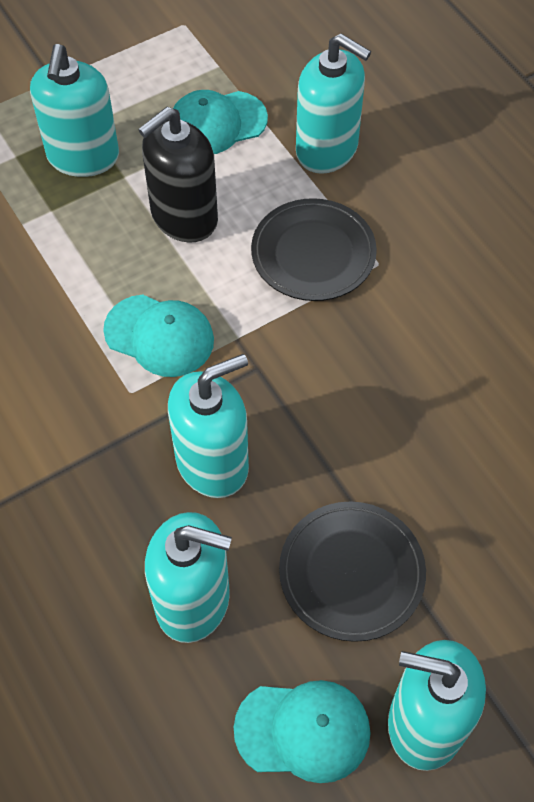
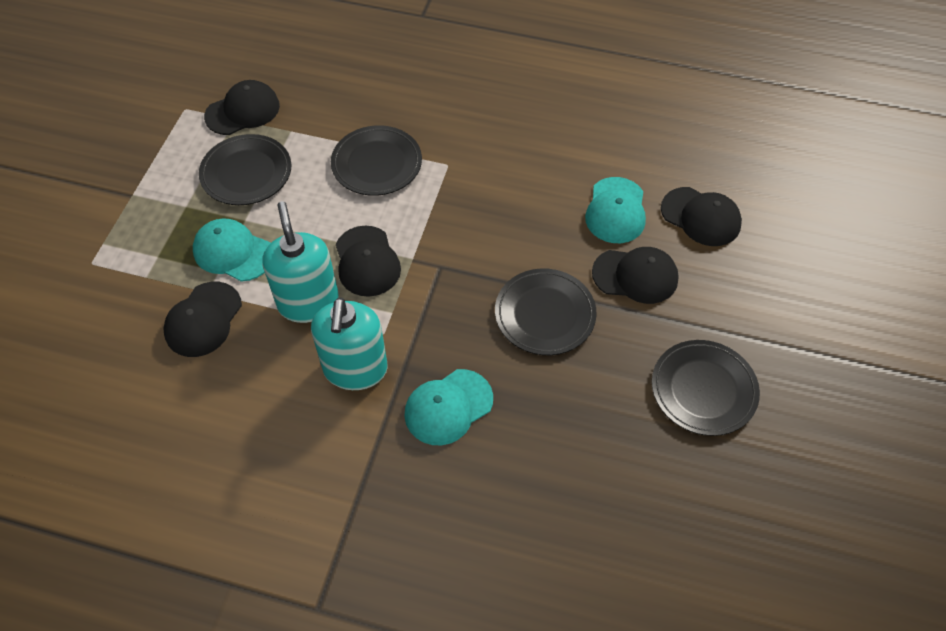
black cap: 0 -> 5
black plate: 2 -> 4
black soap dispenser: 1 -> 0
turquoise soap dispenser: 5 -> 2

